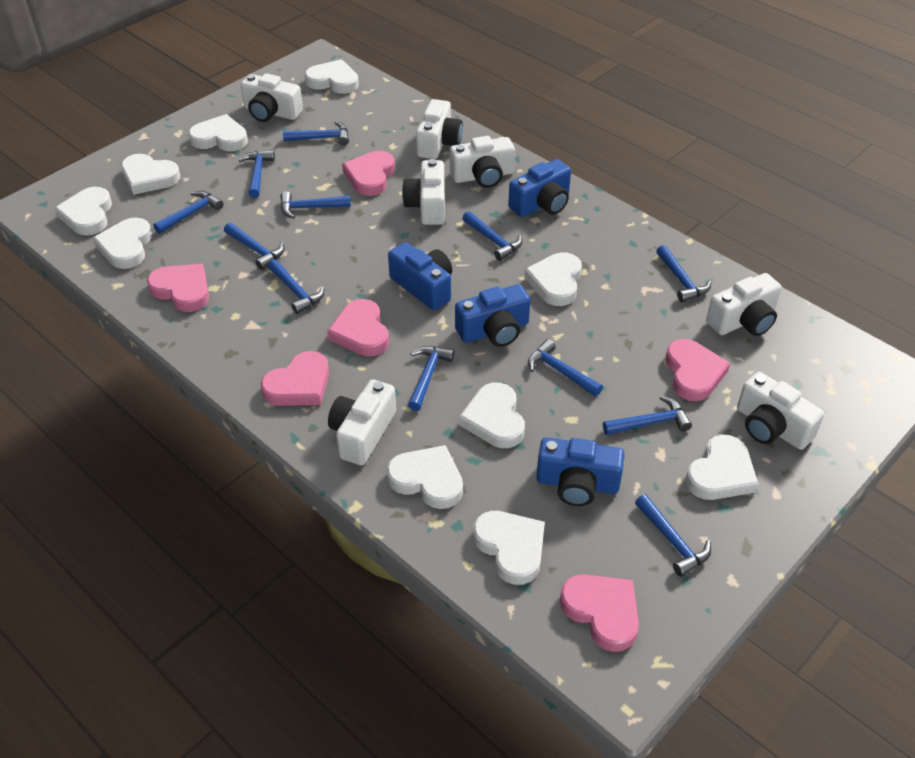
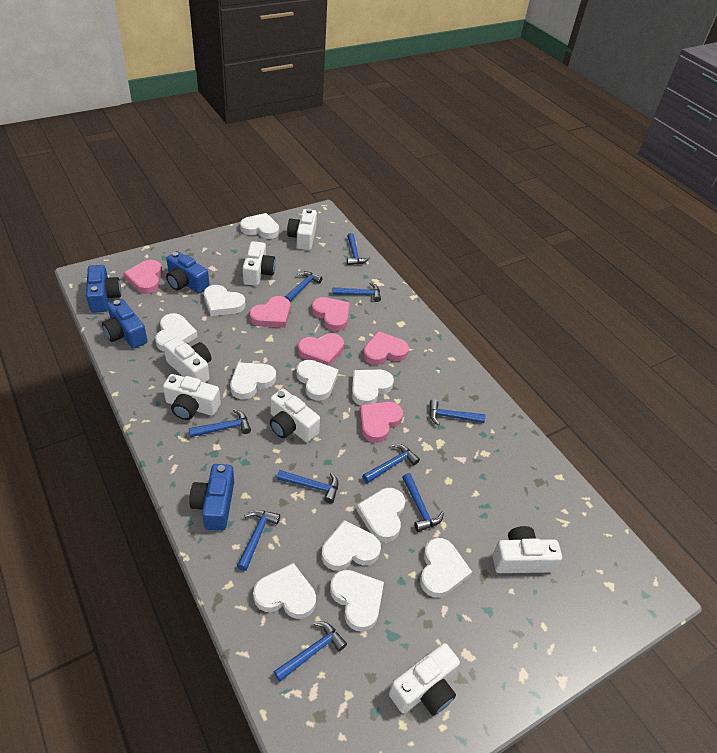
blue hammer: 12 -> 10
white heart: 10 -> 11

